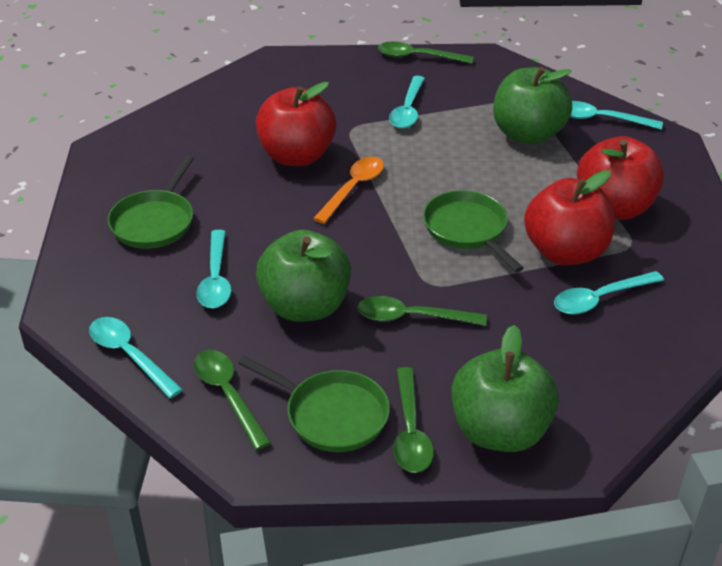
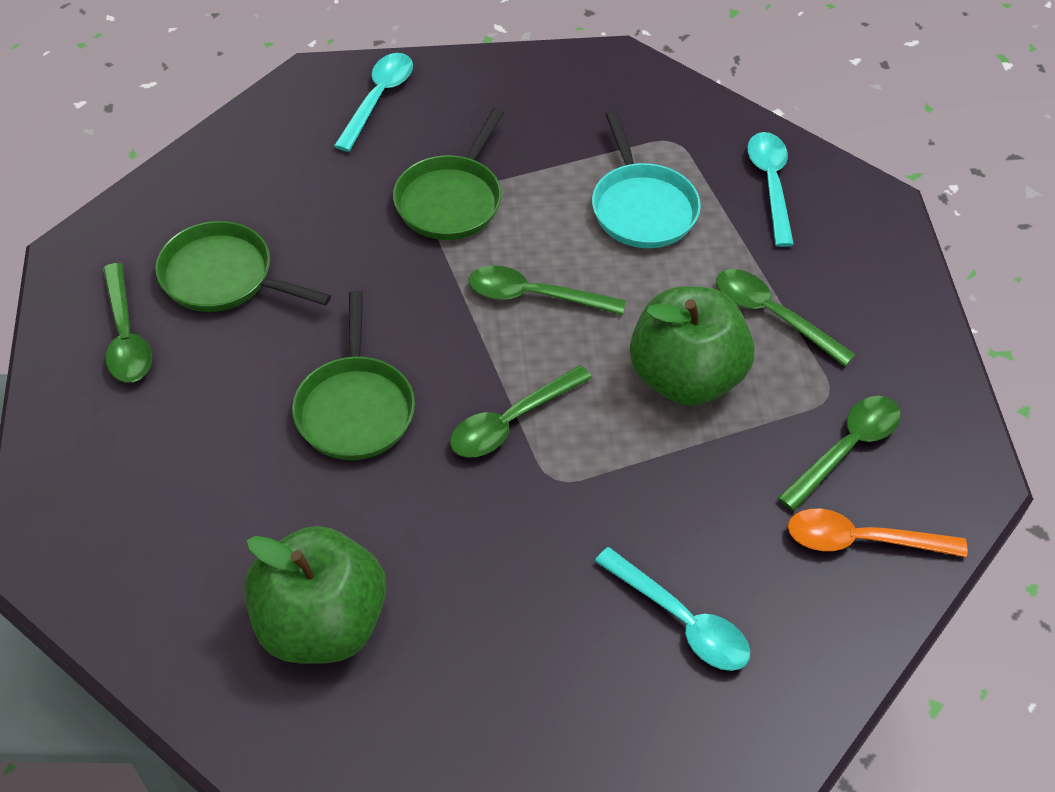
green apple: 3 -> 2
green spoon: 4 -> 5
red apple: 3 -> 0
turquoise pan: 0 -> 1
turquoise spoon: 5 -> 3

